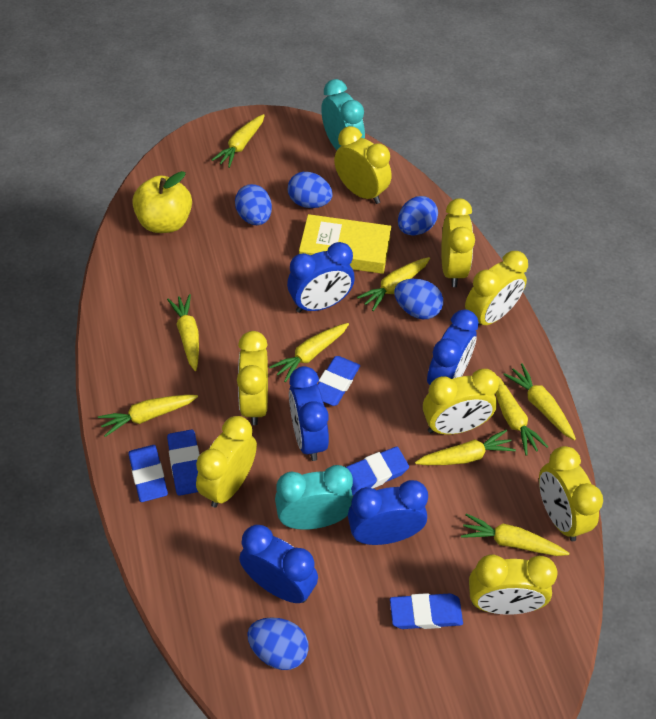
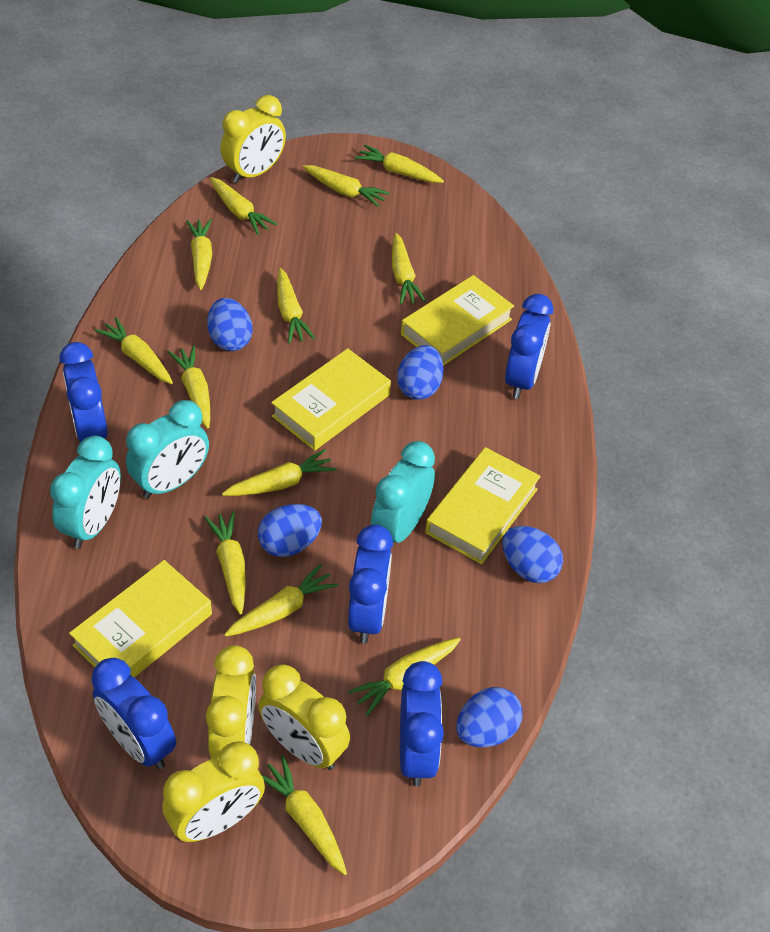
blue eraser: 5 -> 0
turquoise clock: 2 -> 3
yellow apple: 1 -> 0
yellow book: 1 -> 4
yellow carrot: 9 -> 13
yellow clock: 8 -> 4

